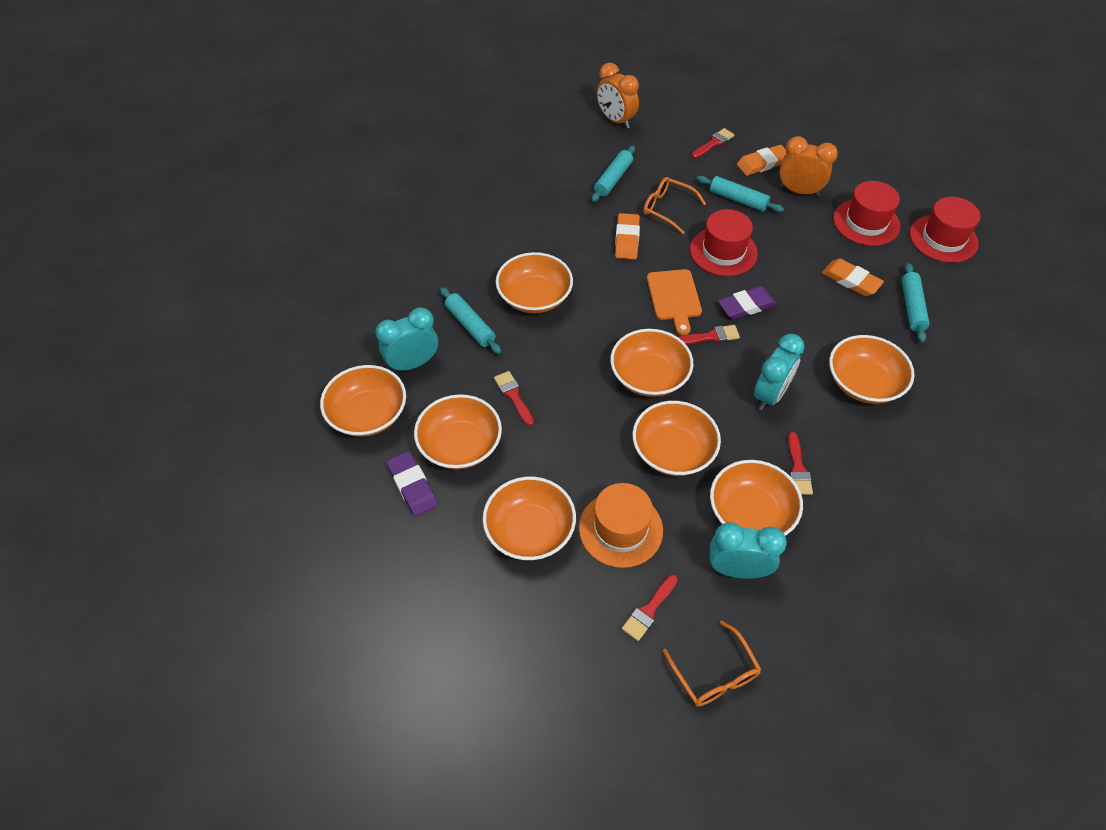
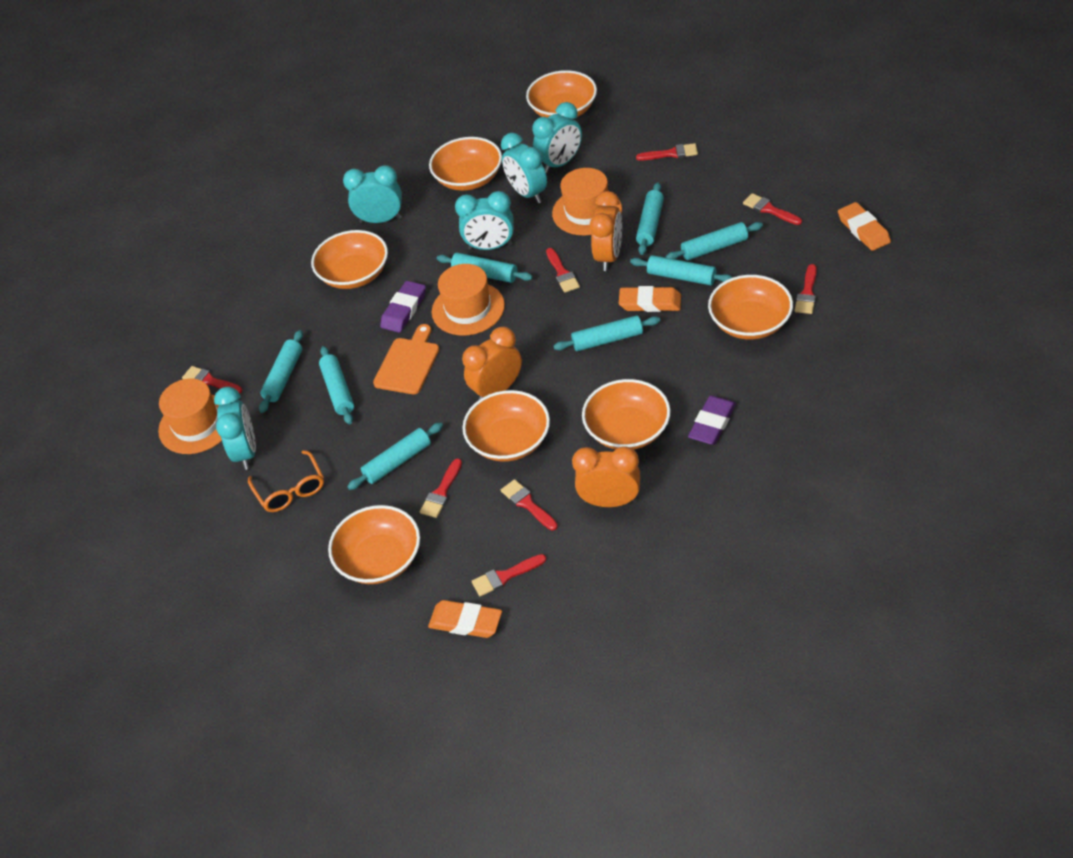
orange bowl: 8 -> 7
orange clock: 2 -> 3
orange glasses: 2 -> 1
orange hat: 1 -> 3
red brush: 5 -> 8
red hat: 3 -> 0
turquoise clock: 3 -> 5
turquoise rolling pin: 4 -> 8

